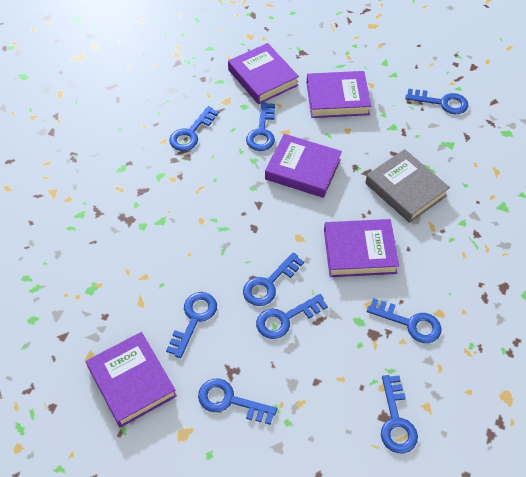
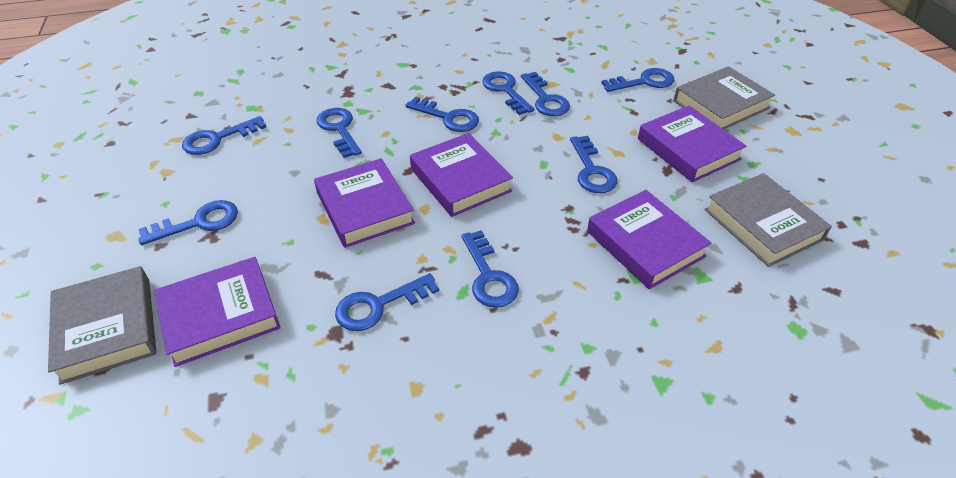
blue key: 9 -> 10
grey book: 1 -> 3

